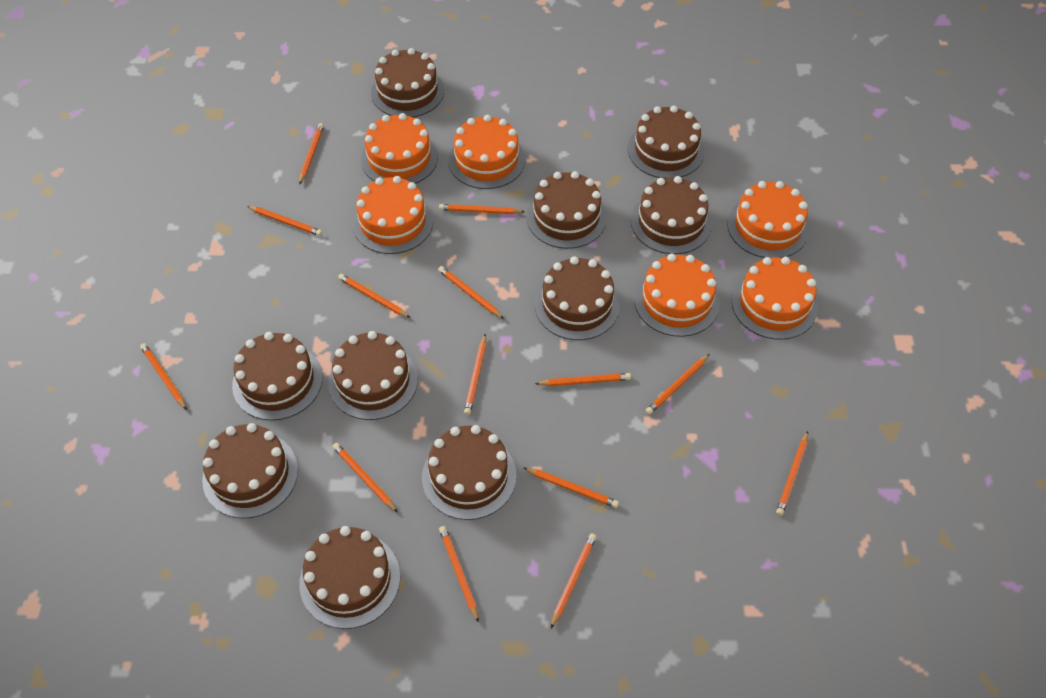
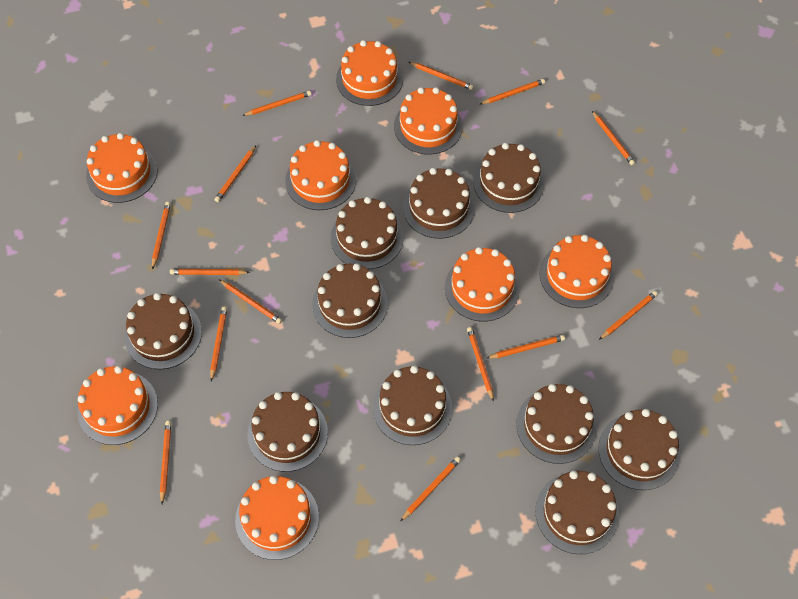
orange cake: 6 -> 8

